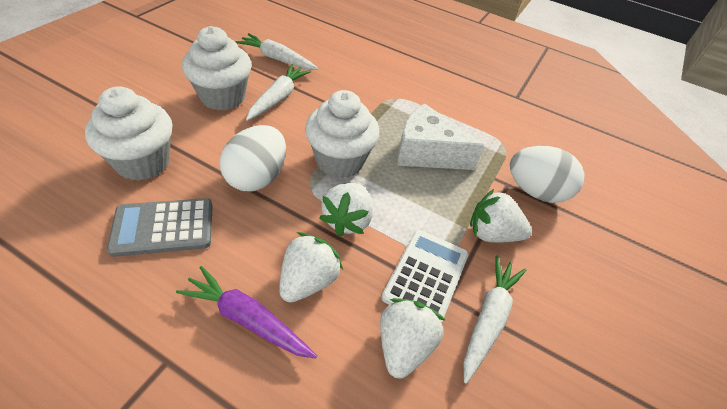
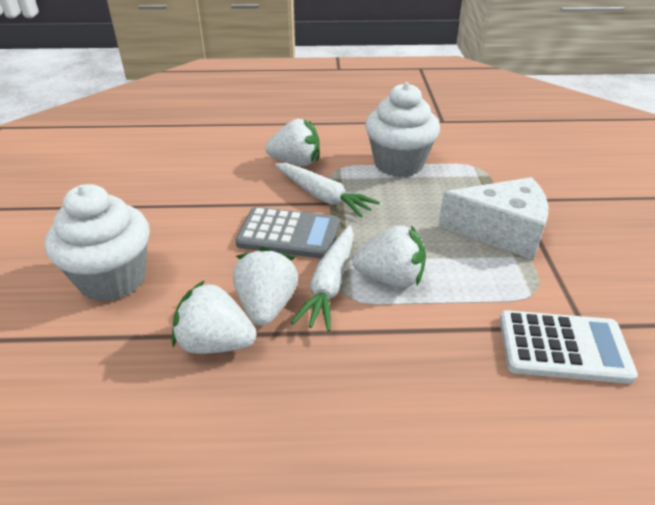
purple carrot: 1 -> 0
white carrot: 3 -> 2
white cupcake: 3 -> 2
white egg: 2 -> 0

